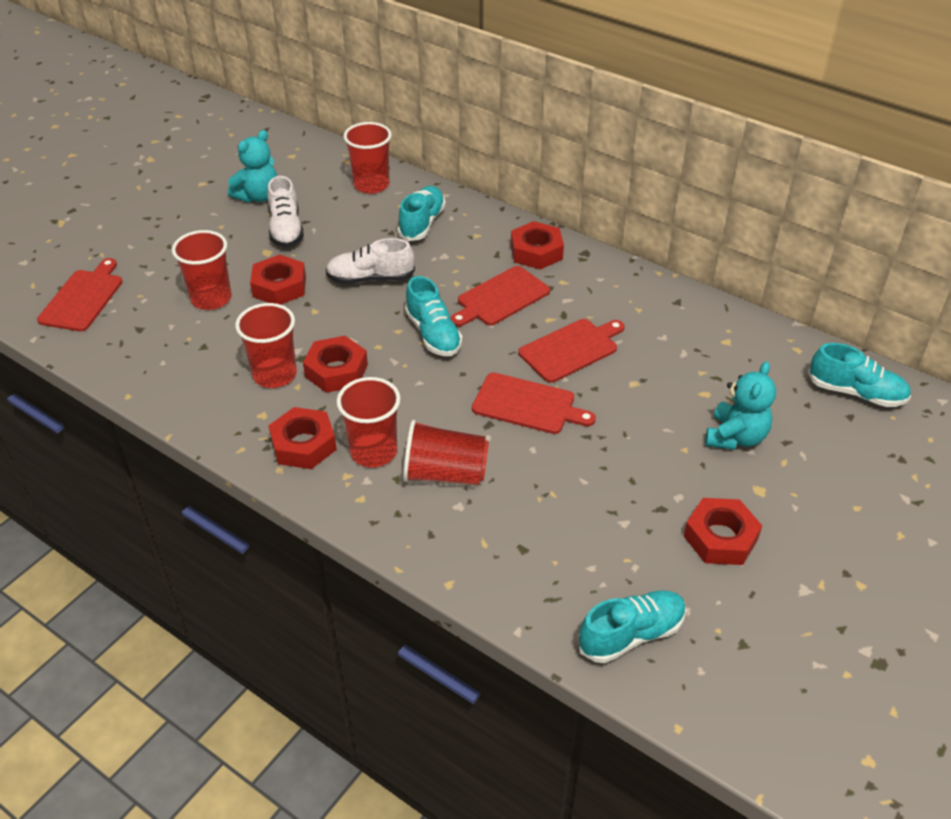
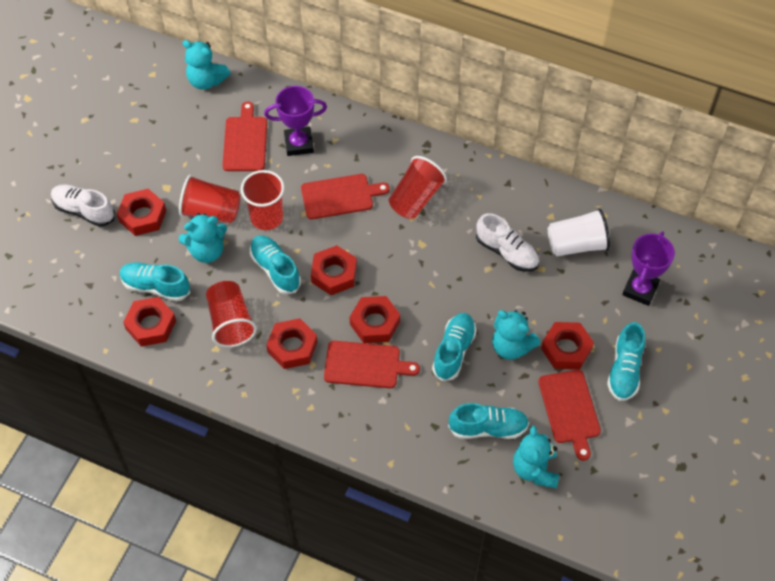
purple trophy: 0 -> 2
red cup: 5 -> 4
red nut: 5 -> 6
turquoise shoe: 4 -> 5
turquoise teddy bear: 2 -> 4
white cup: 0 -> 1

